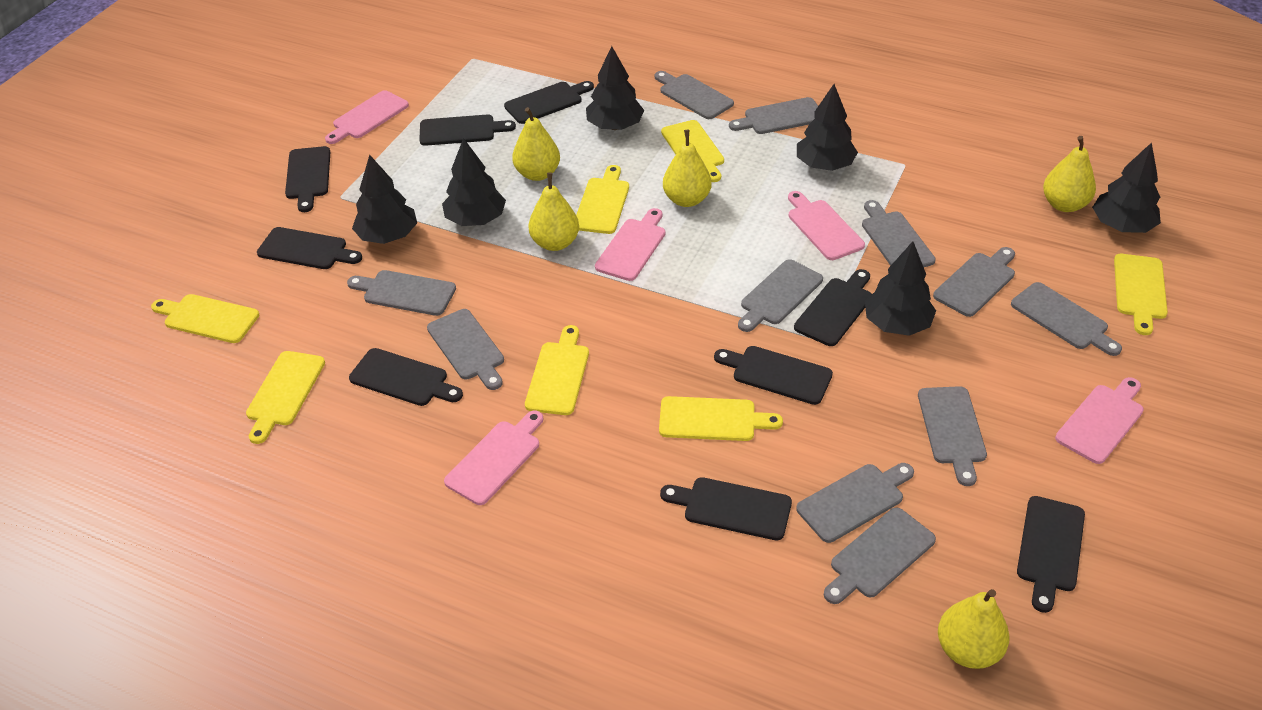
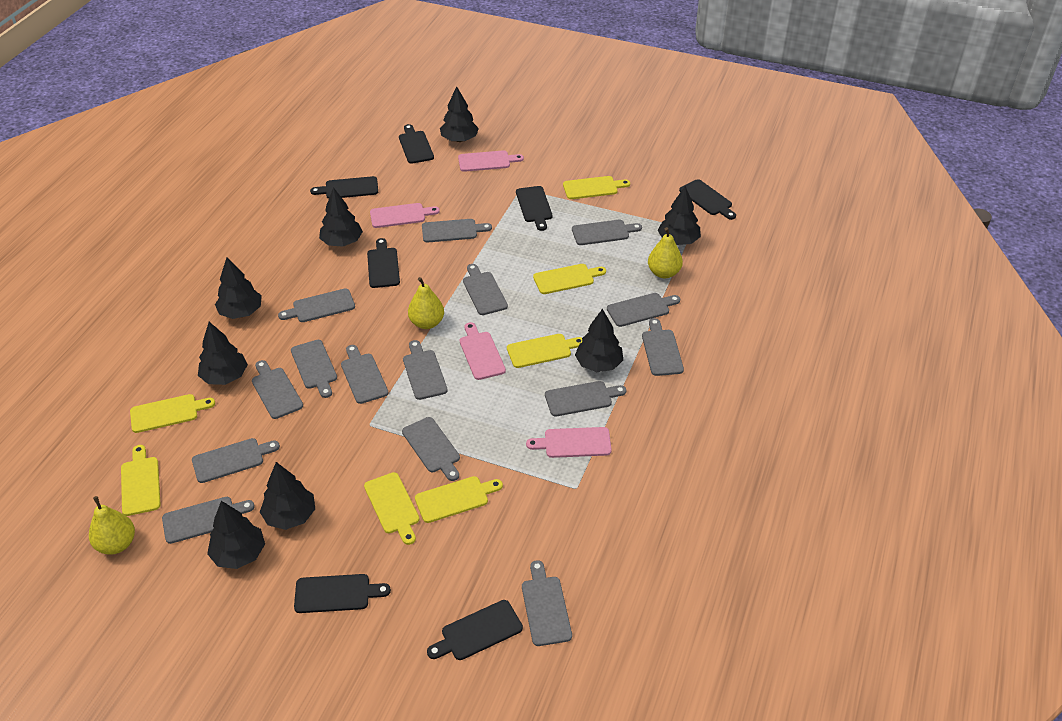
black cutting board: 9 -> 7
black tree: 6 -> 8
grey cutting board: 11 -> 15
pink cutting board: 5 -> 4
yellow pear: 5 -> 3

